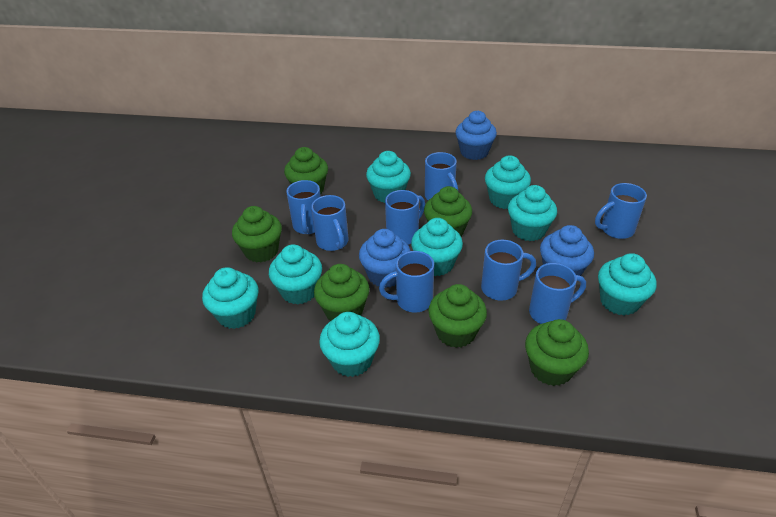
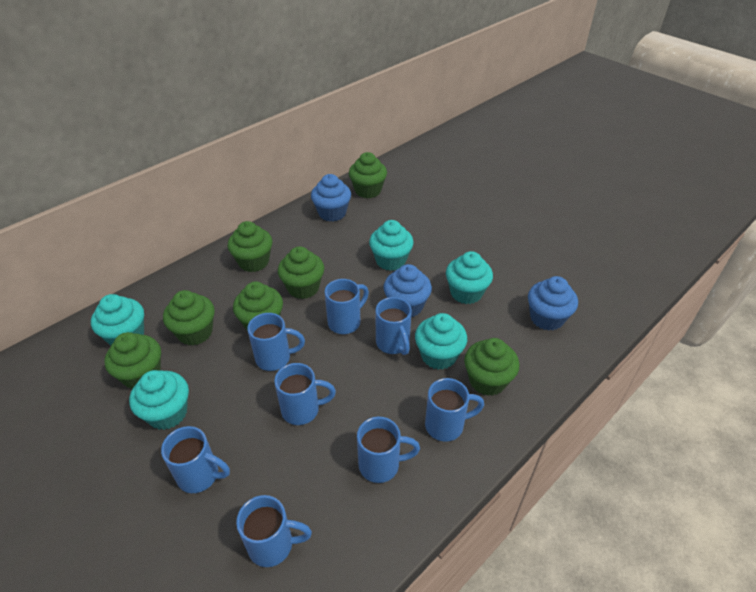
green cupcake: 6 -> 7
turquoise cupcake: 8 -> 5

